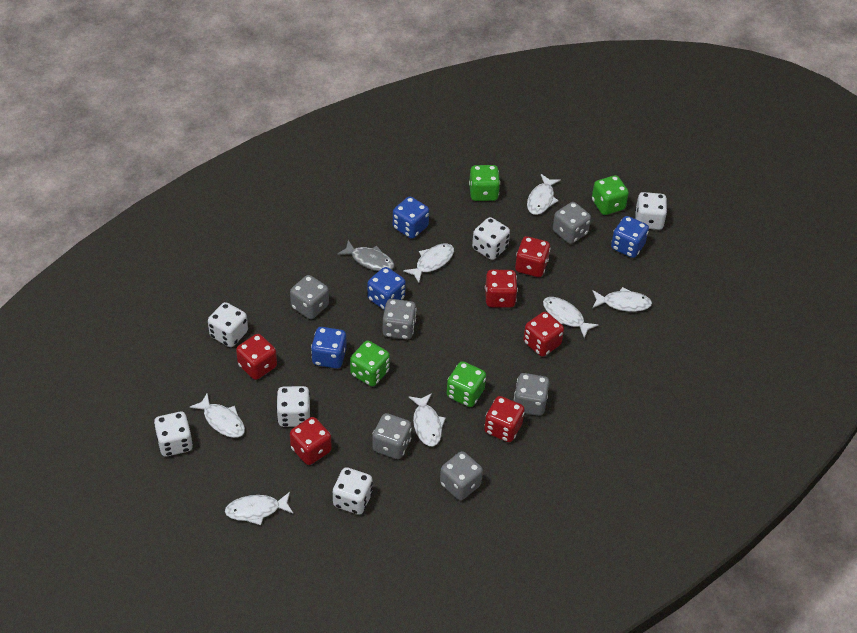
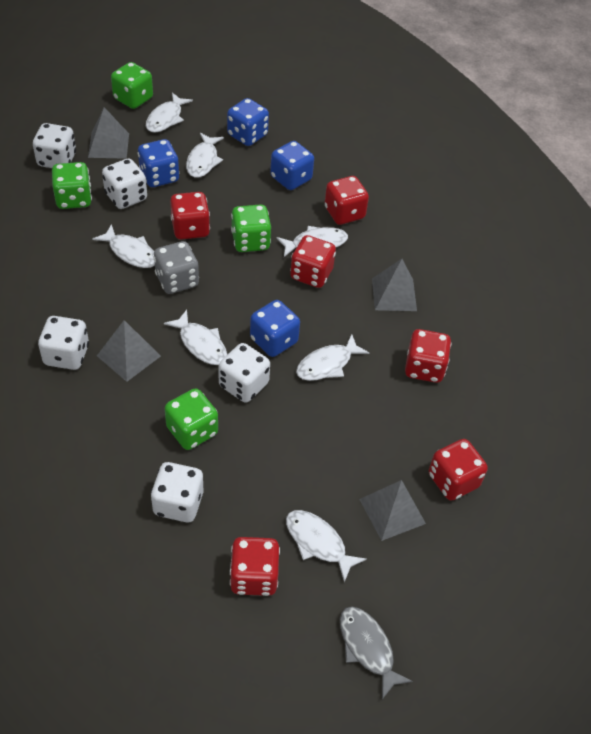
grey dice: 6 -> 1
grey pyramid: 0 -> 4
white dice: 6 -> 5

